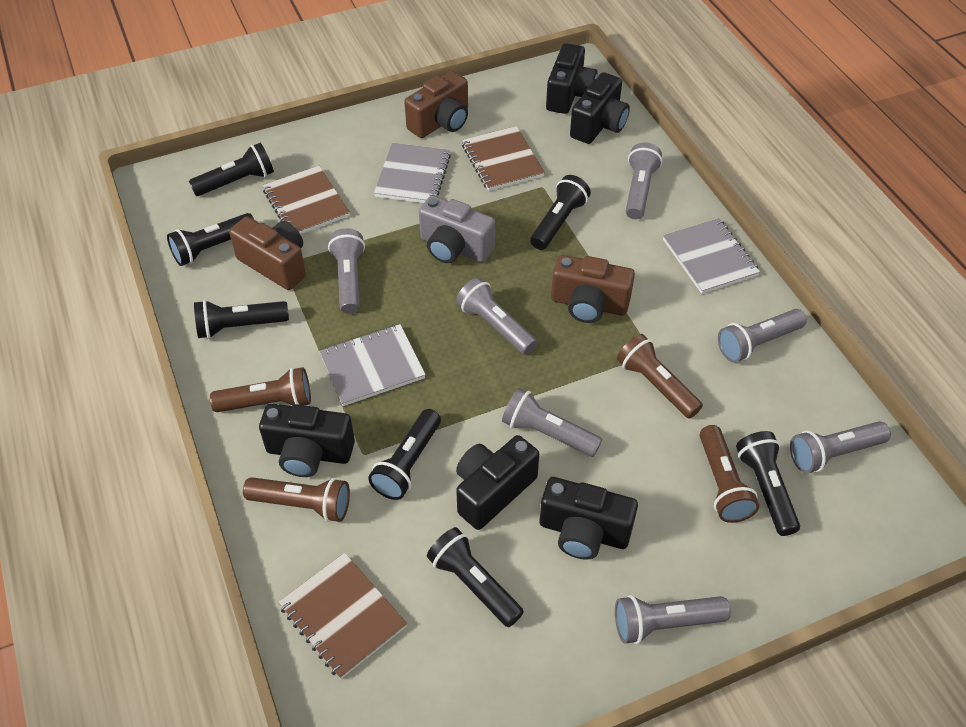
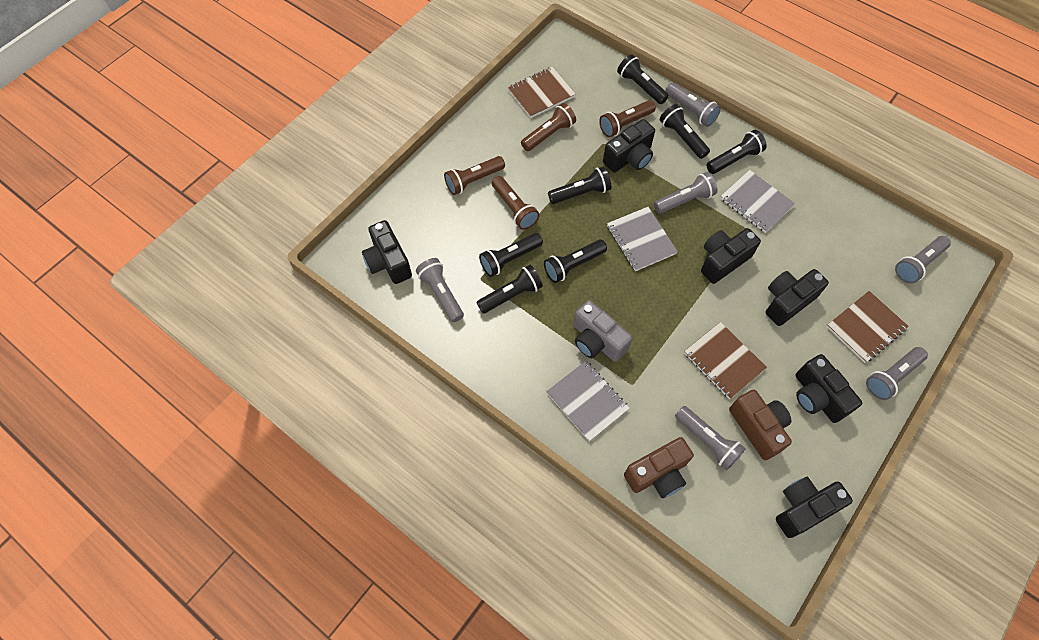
black camera: 5 -> 6
brown camera: 3 -> 2
grey flashlight: 7 -> 6

